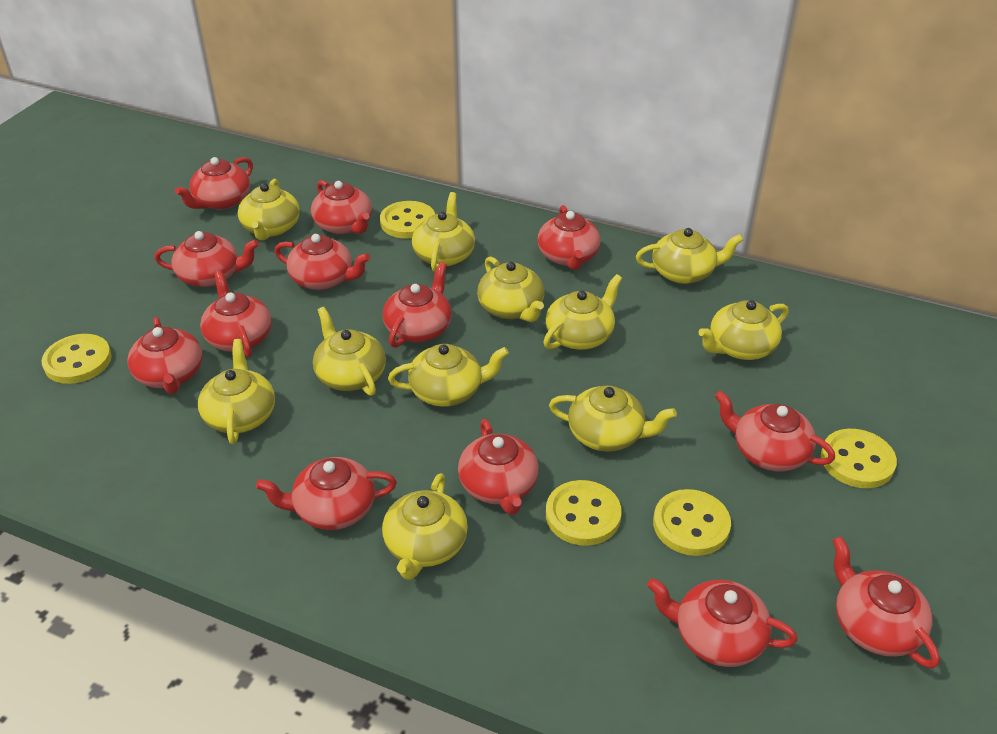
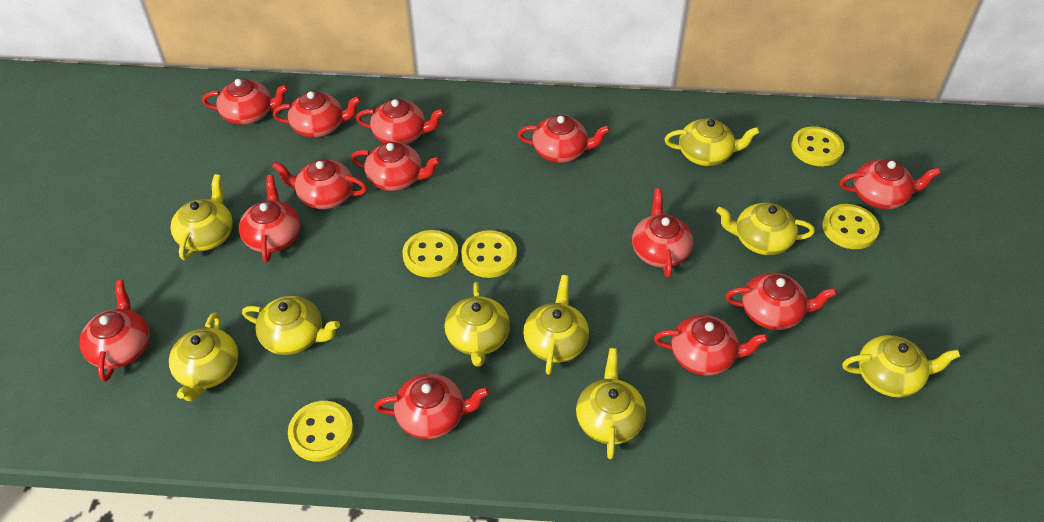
yellow teapot: 11 -> 9

